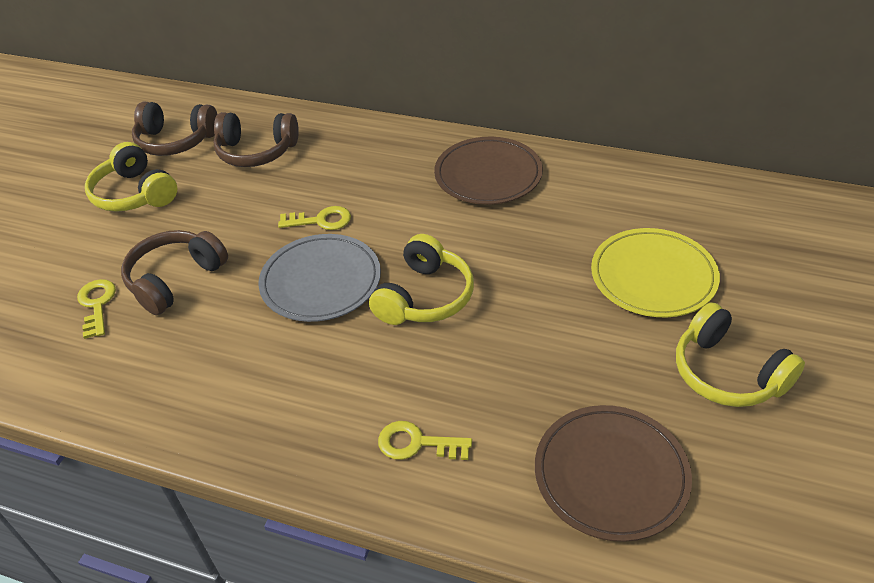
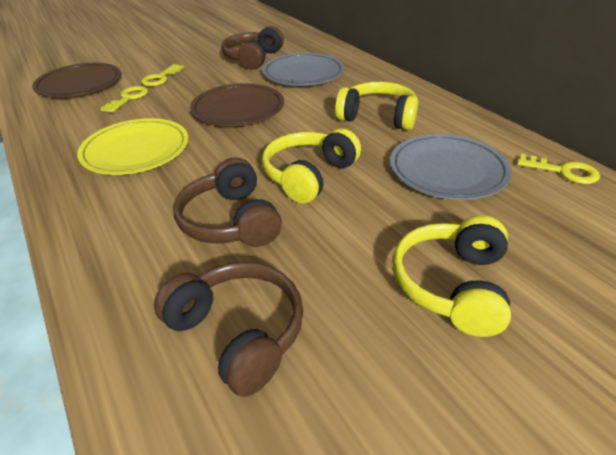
grey plate: 1 -> 2

